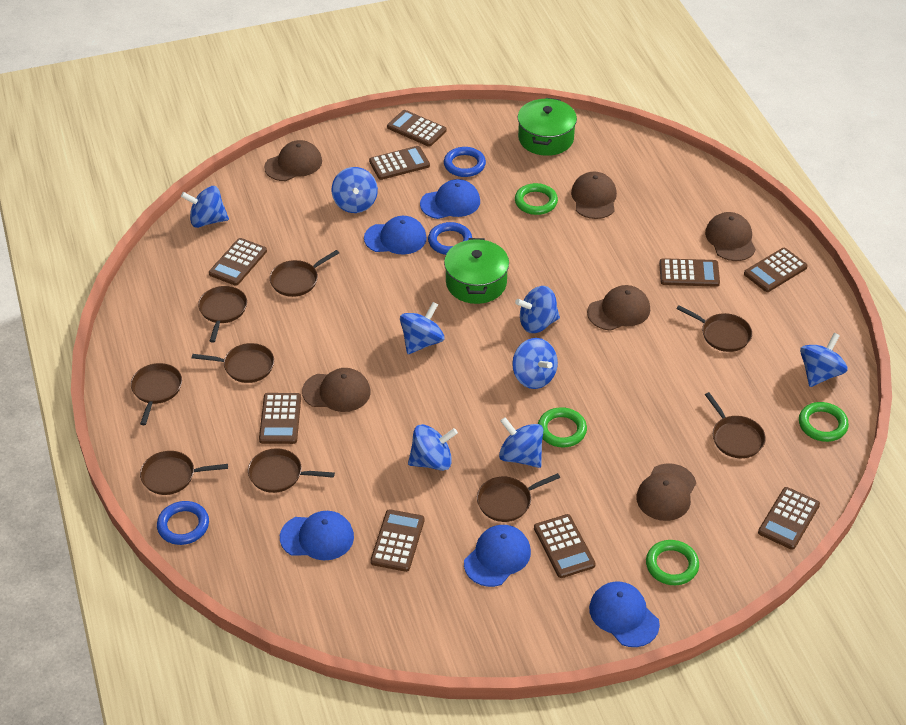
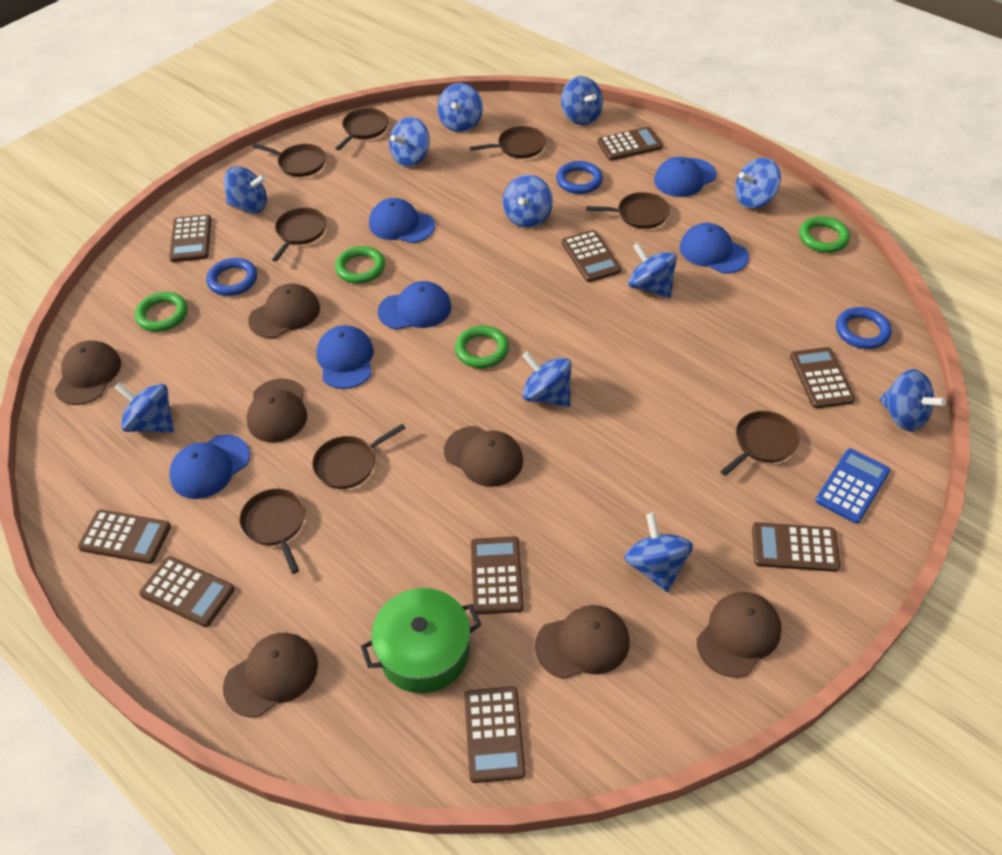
blue calculator: 0 -> 1
blue cap: 5 -> 6
blue spinning top: 8 -> 11
brown cap: 6 -> 7
brown pan: 9 -> 8
green pot: 2 -> 1

